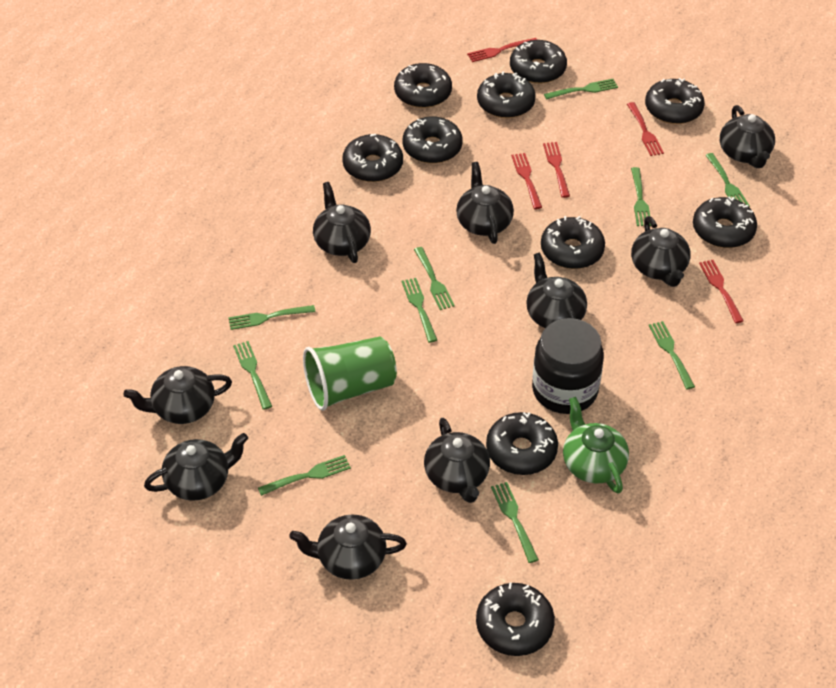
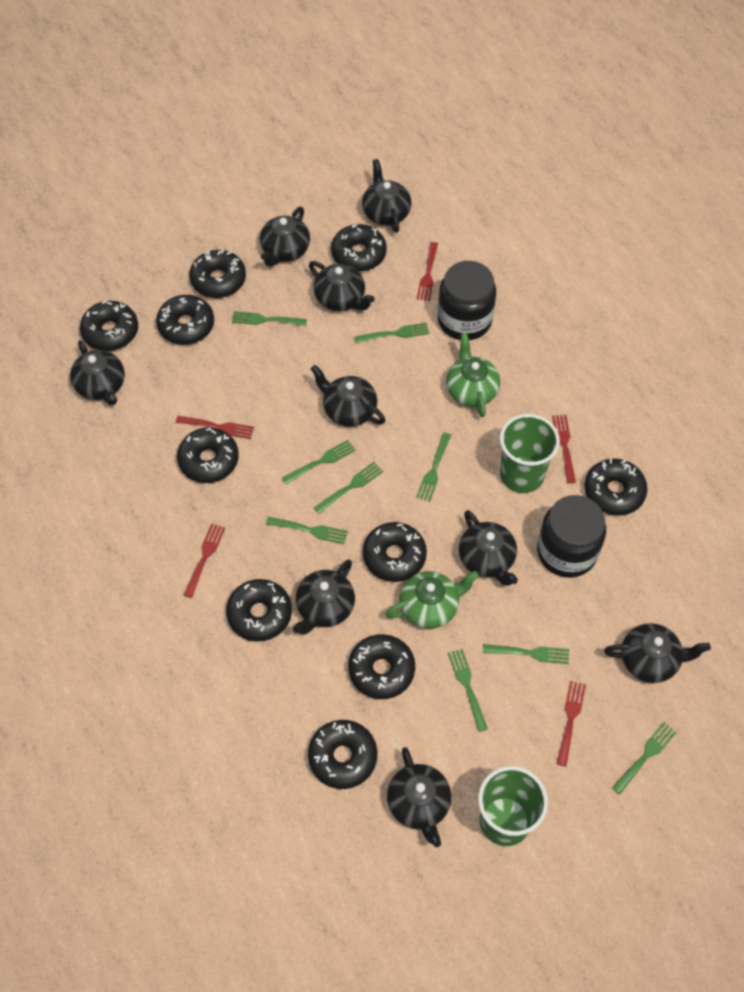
black jar: 1 -> 2
green cup: 1 -> 2
green fork: 10 -> 9
green teapot: 1 -> 2

